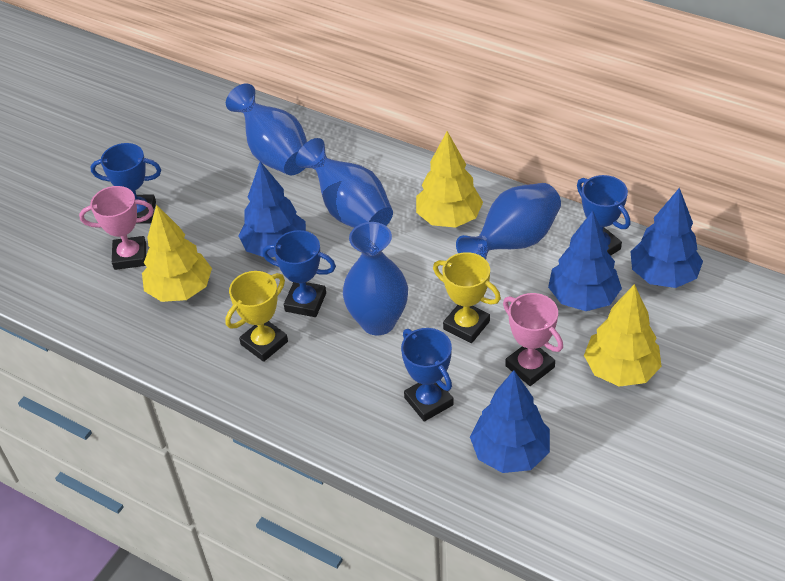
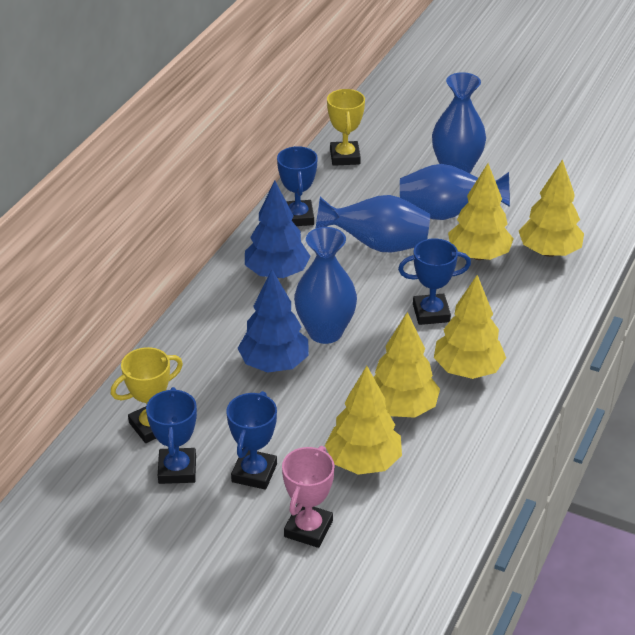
blue tree: 4 -> 2
pink trophy: 2 -> 1
yellow tree: 3 -> 5

